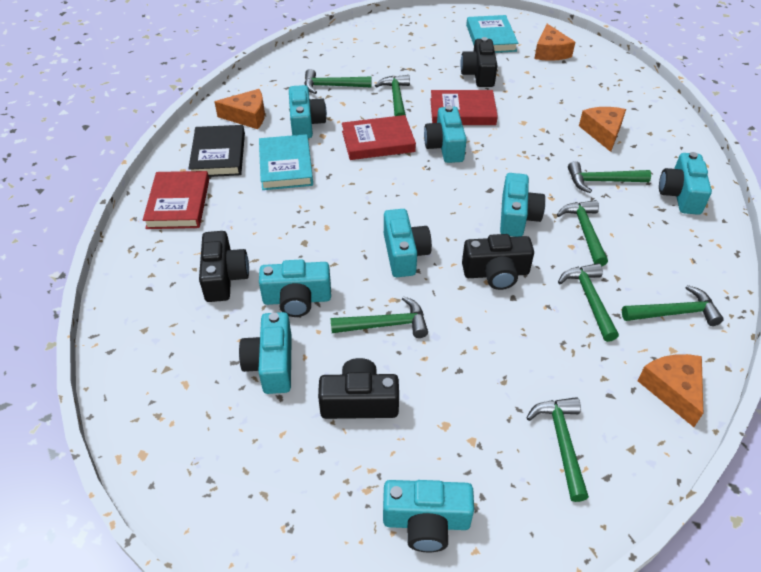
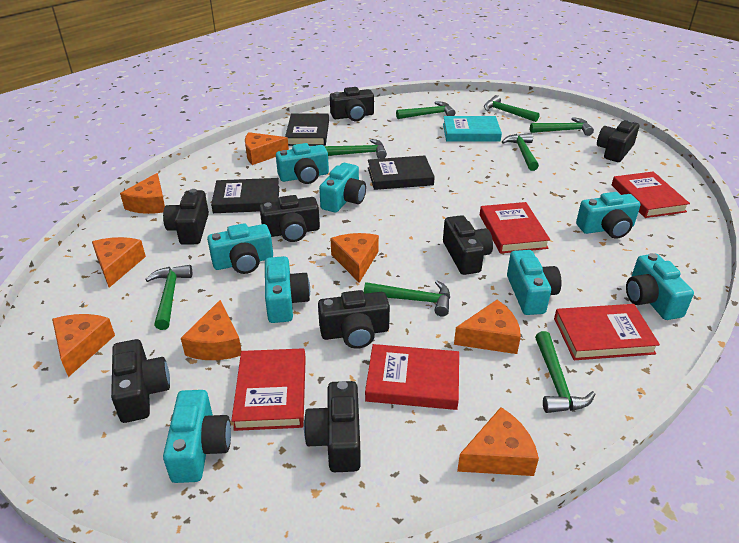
black book: 1 -> 3
black camera: 4 -> 8
orange cheese: 4 -> 8
red book: 3 -> 5
turquoise book: 2 -> 1

